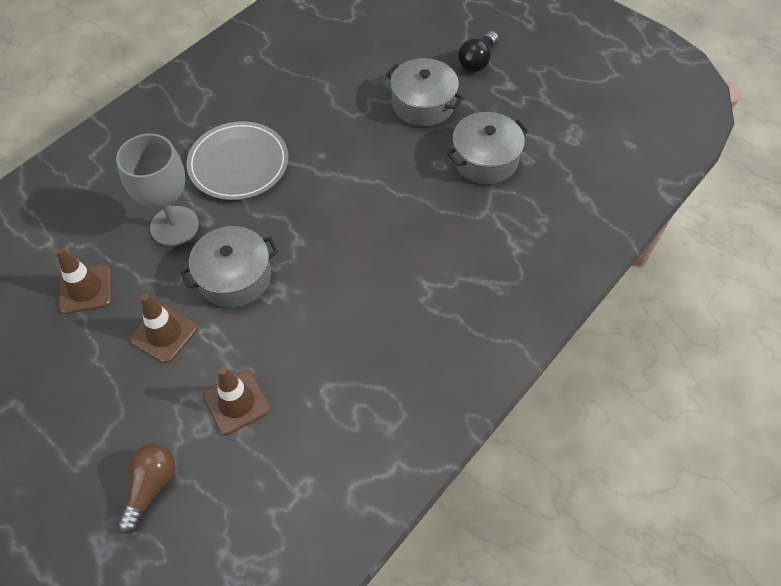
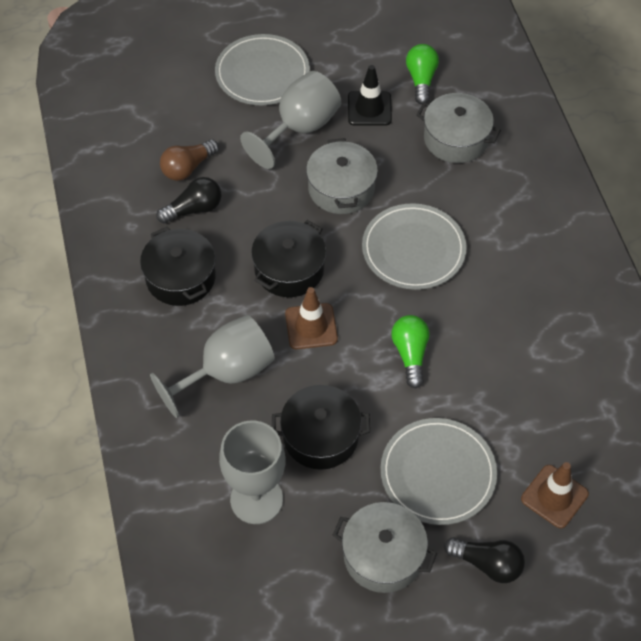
black light bulb: 1 -> 2
black pot: 0 -> 3
black traffic cone: 0 -> 1
brown traffic cone: 3 -> 2
green light bulb: 0 -> 2
grey goblet: 1 -> 3
grey plate: 1 -> 3

